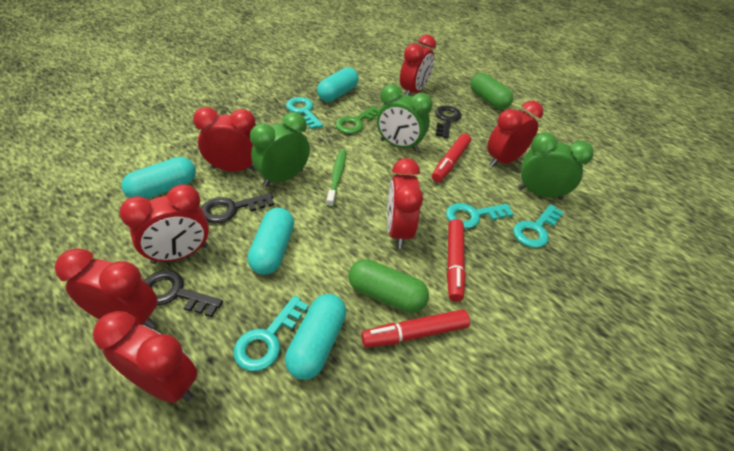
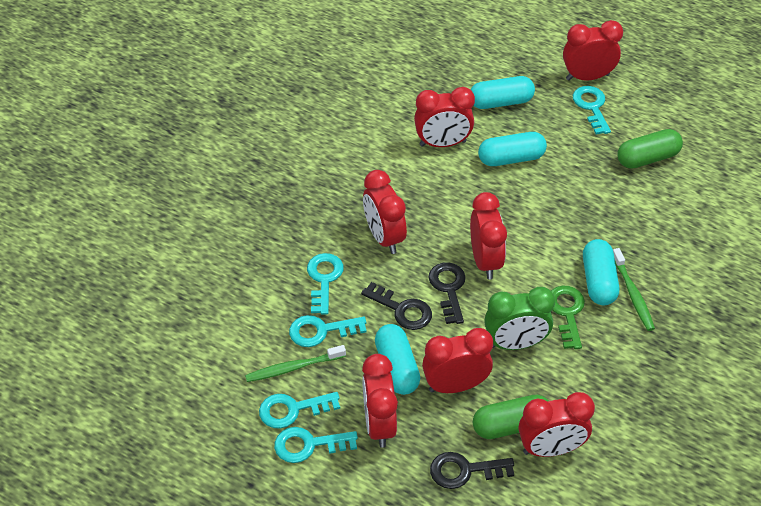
green clock: 3 -> 1
green toothbrush: 1 -> 2
red marker: 3 -> 0
turquoise key: 4 -> 5

